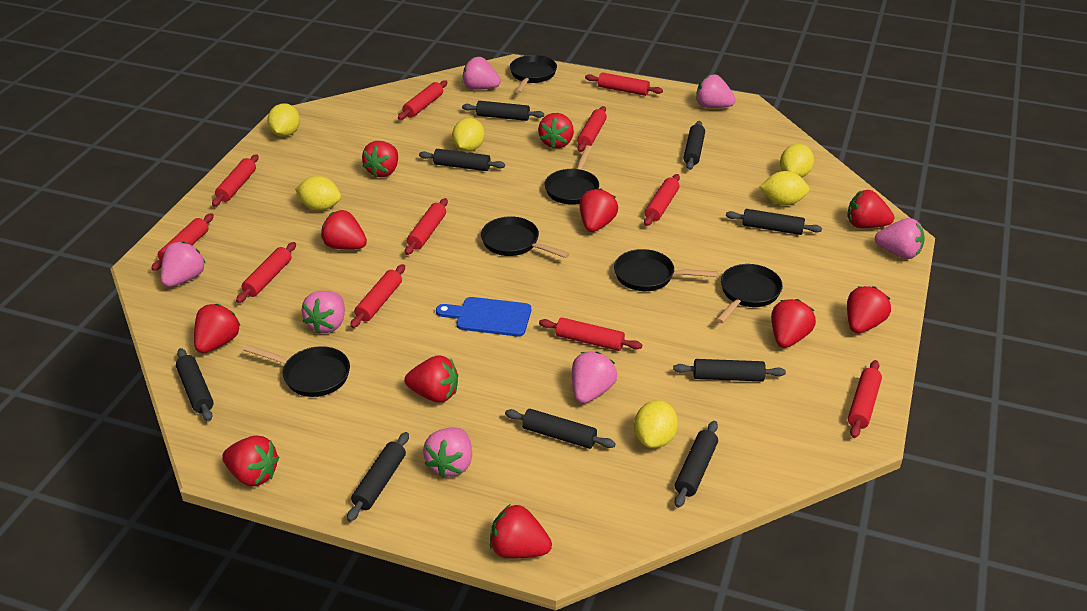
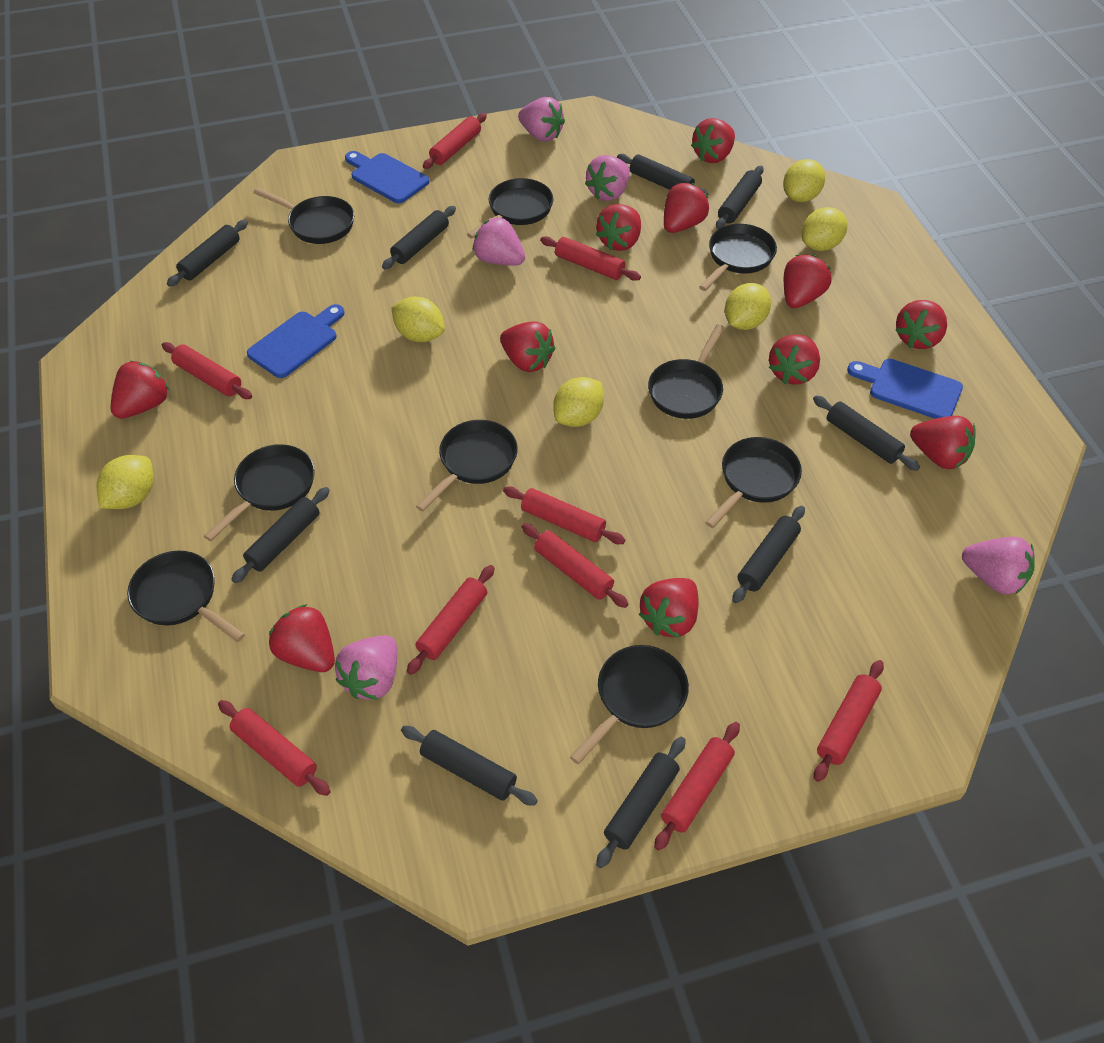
black pan: 6 -> 9
blue cutting board: 1 -> 3
pink strawberry: 7 -> 5
red rolling pin: 11 -> 9

